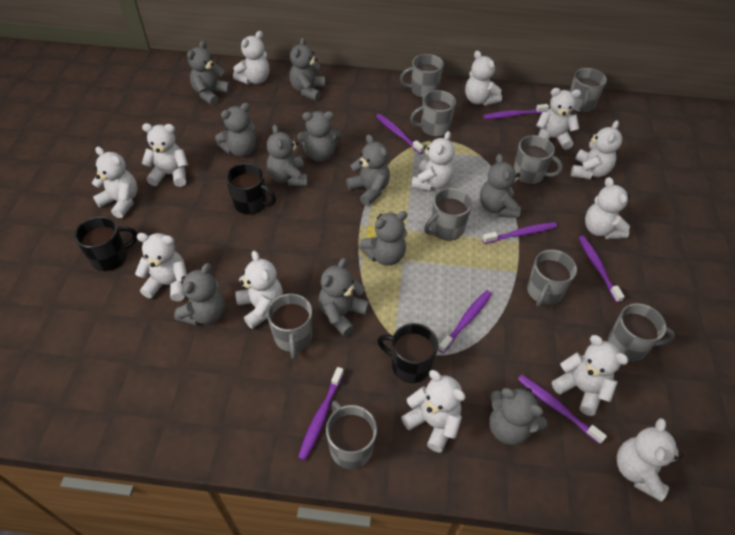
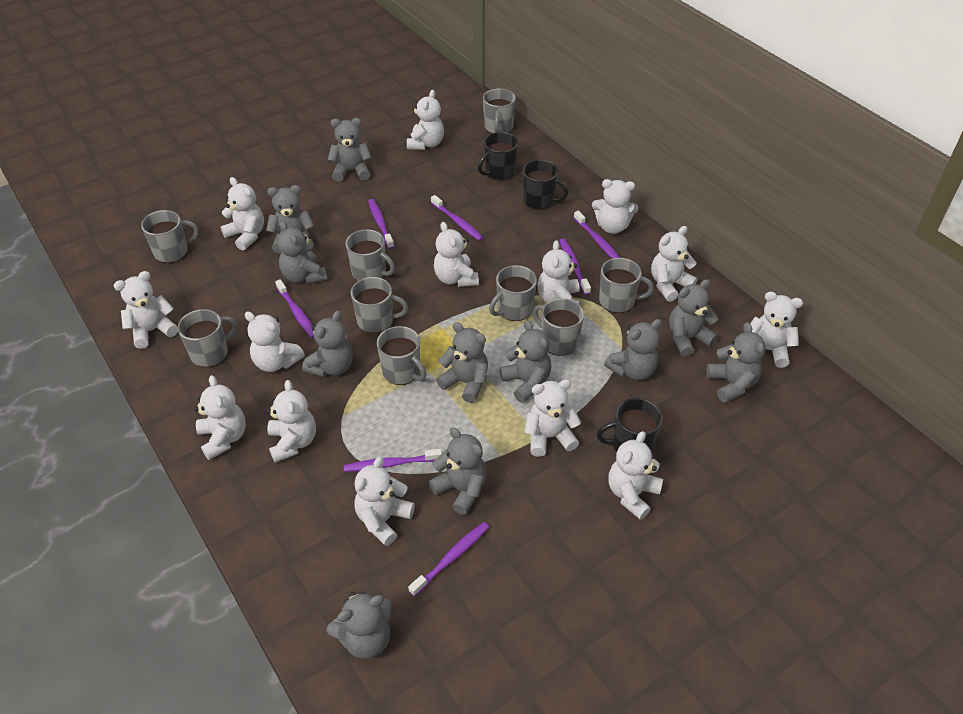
white teddy bear: 13 -> 14

